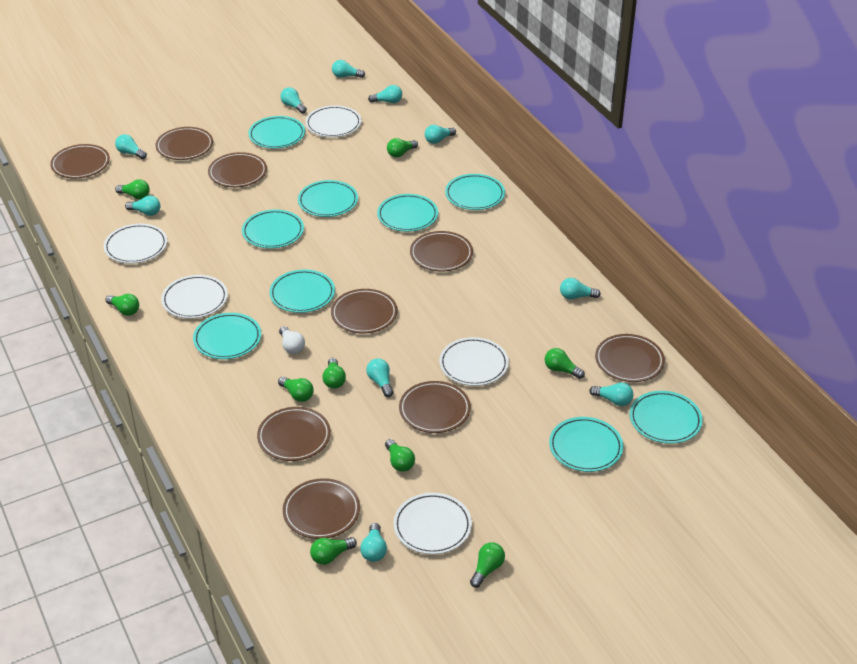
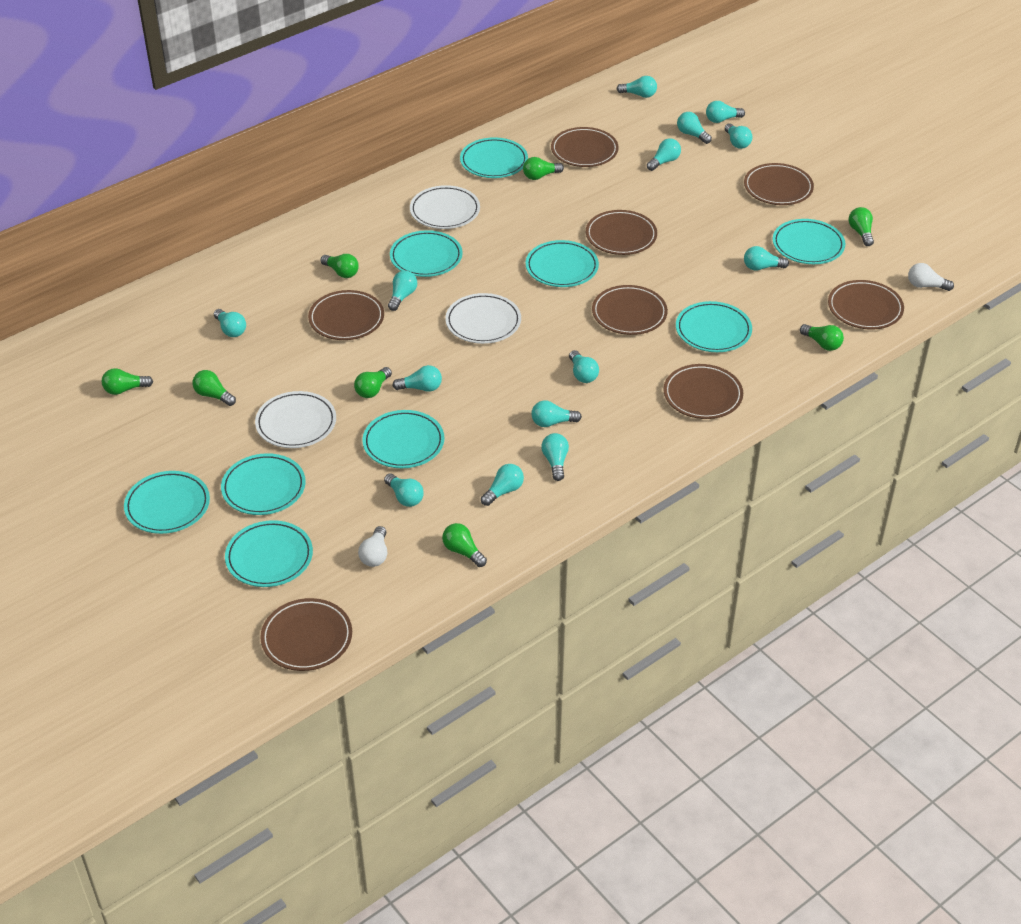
brown plate: 9 -> 8
green light bulb: 9 -> 8
turquoise light bulb: 10 -> 14
white light bulb: 1 -> 2
white plate: 5 -> 3

